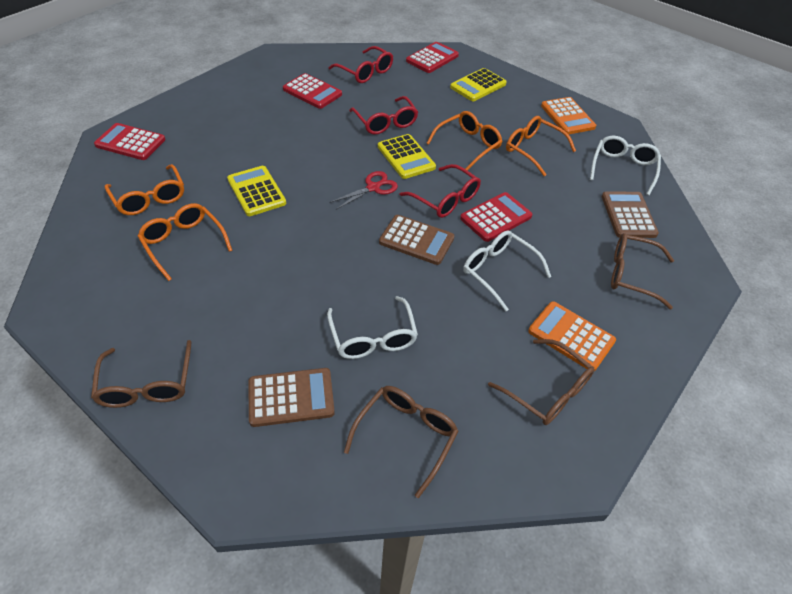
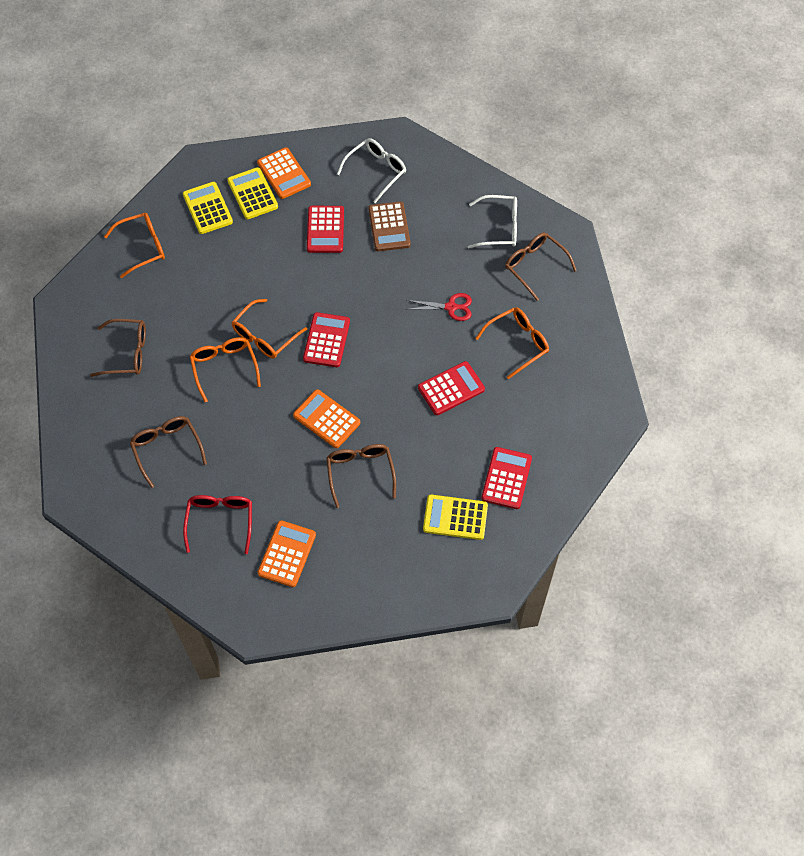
brown calculator: 3 -> 1
orange calculator: 2 -> 3
red glasses: 3 -> 1
white glasses: 3 -> 2

